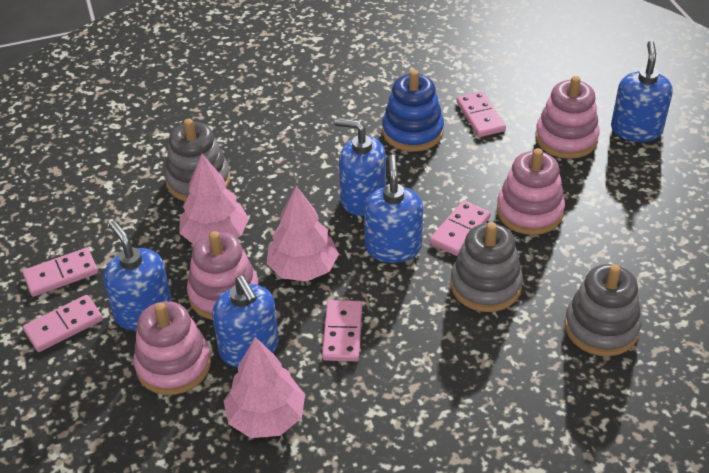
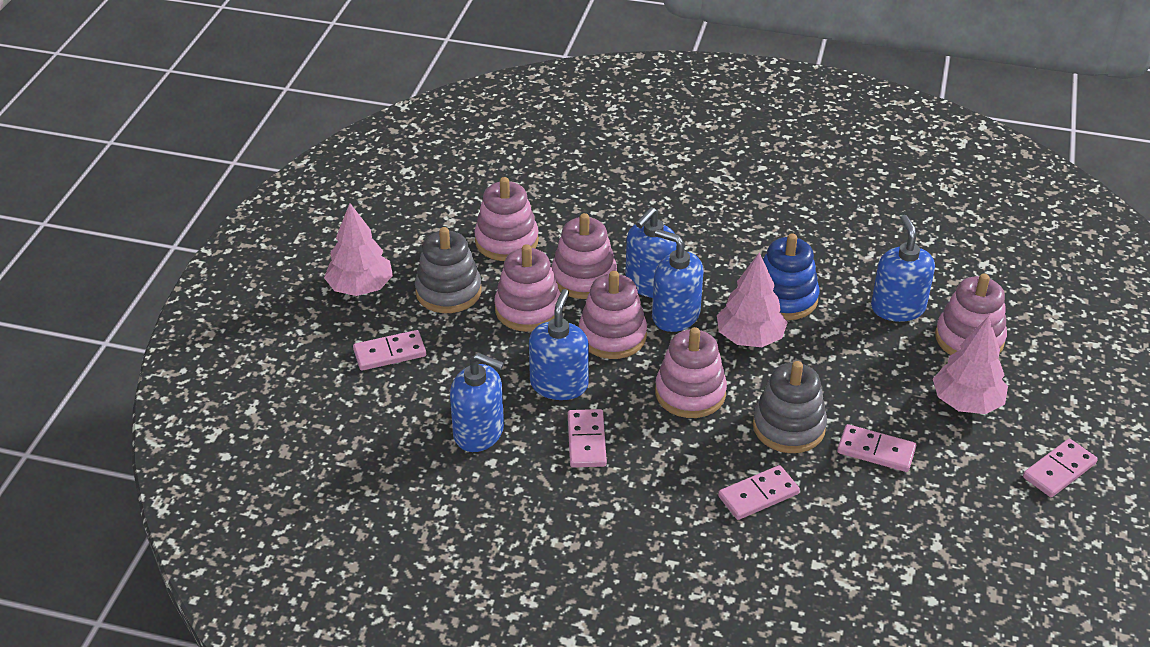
grey stacking toy: 3 -> 2
pink stacking toy: 4 -> 6

